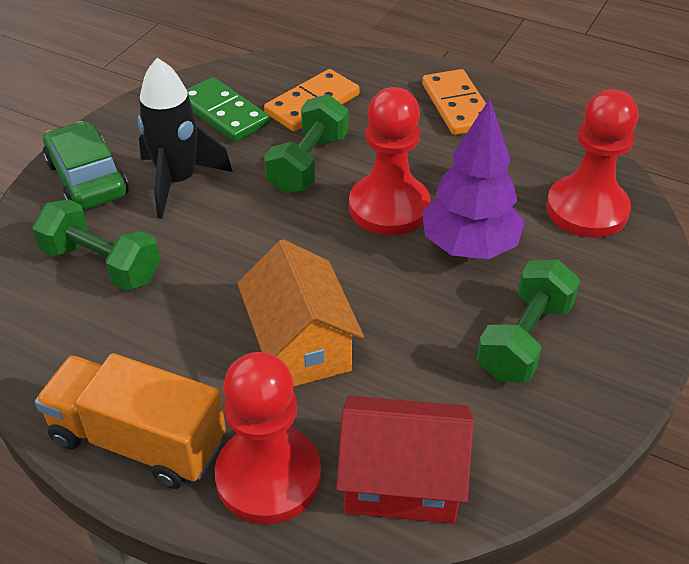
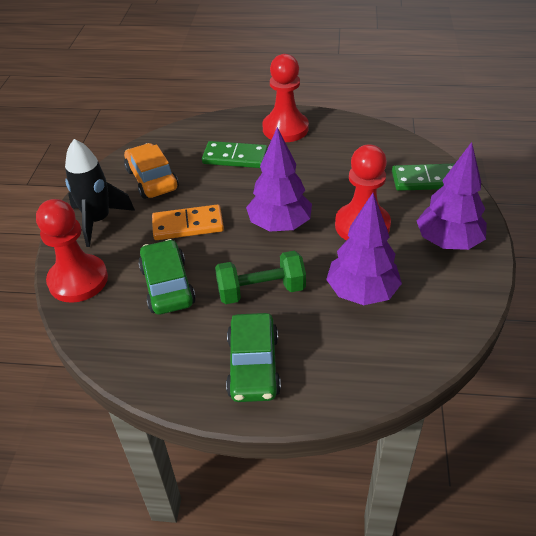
green car: 1 -> 2
green domino: 1 -> 2
green dumbbell: 3 -> 1
orange car: 0 -> 1
orange domino: 2 -> 1
orange house: 1 -> 0
orange truck: 1 -> 0
purple tree: 1 -> 3
red house: 1 -> 0

